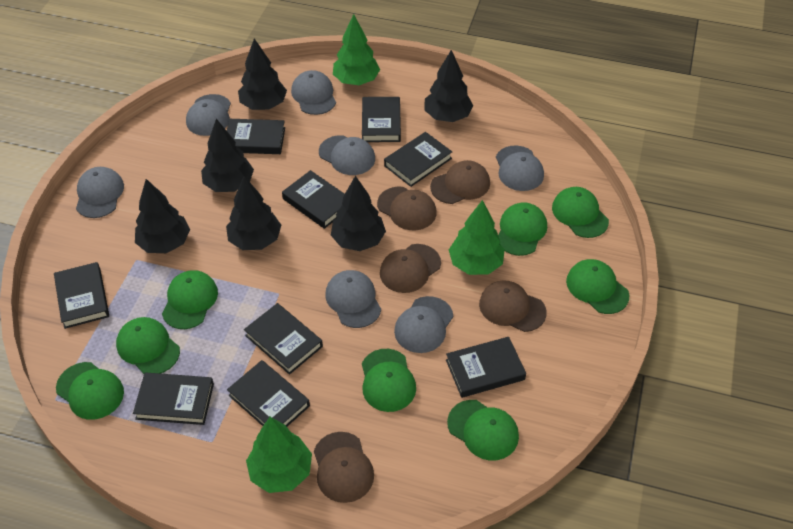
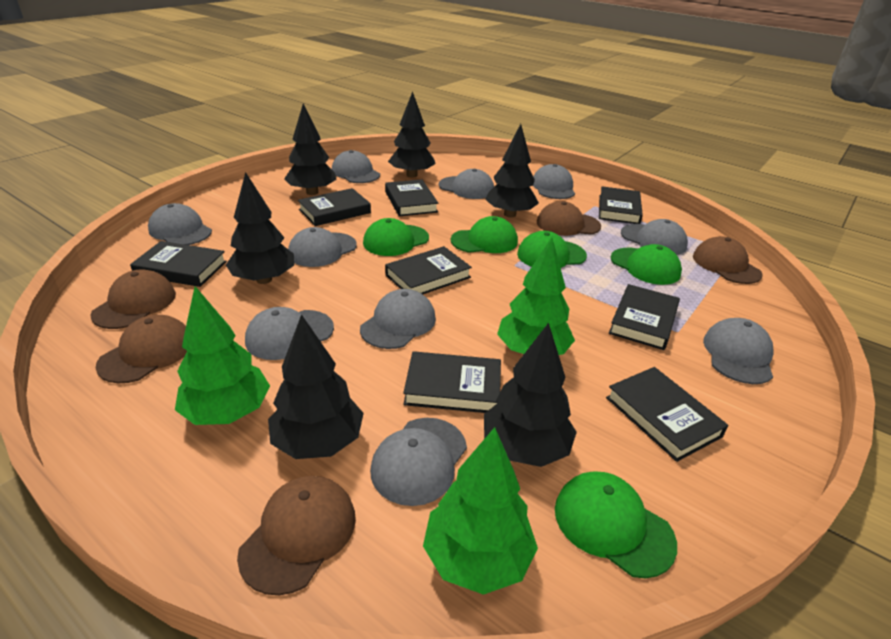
black book: 9 -> 8
green cap: 8 -> 5
grey cap: 7 -> 10

